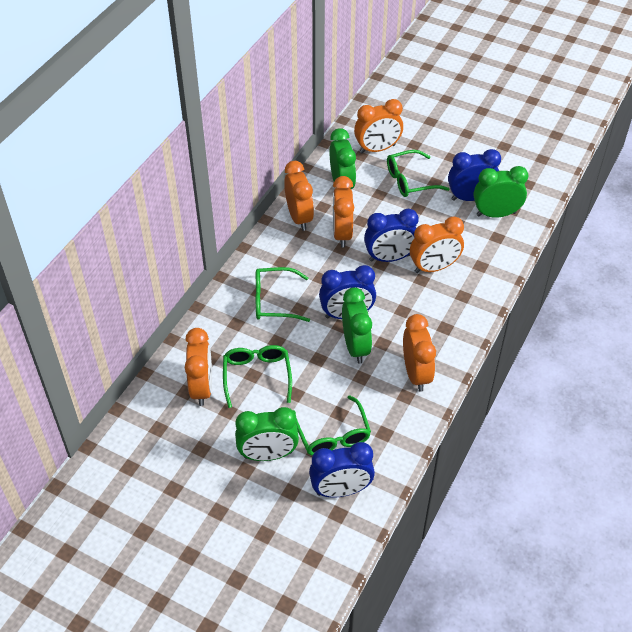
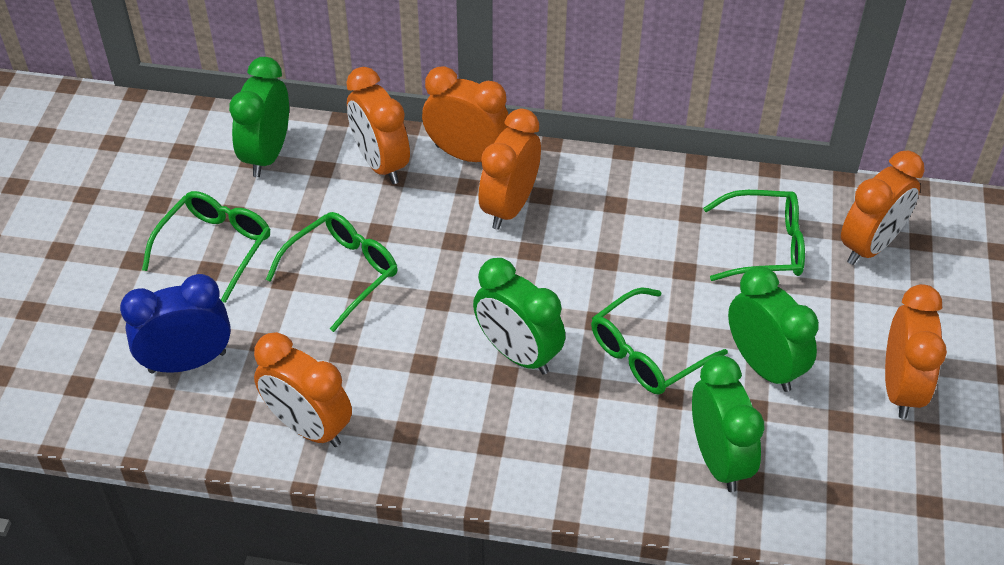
blue clock: 4 -> 1

